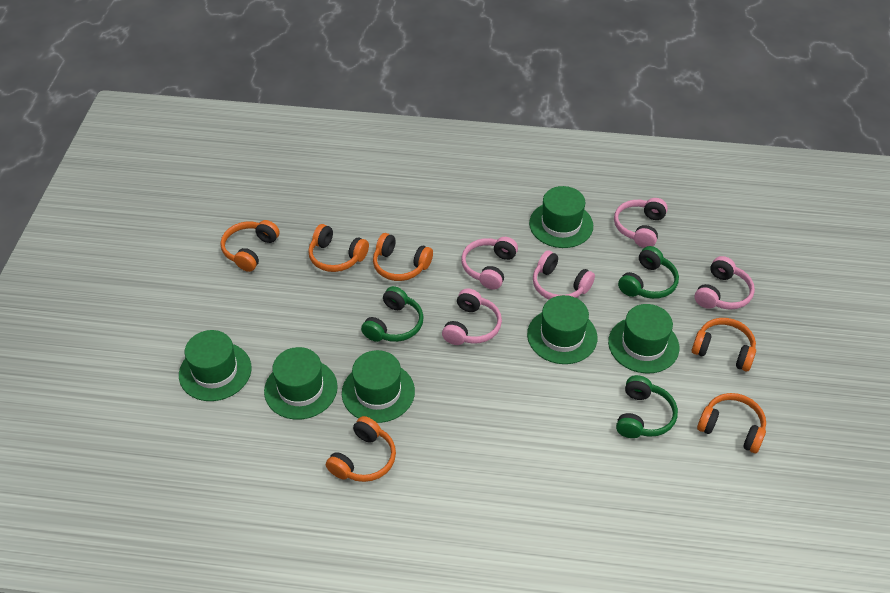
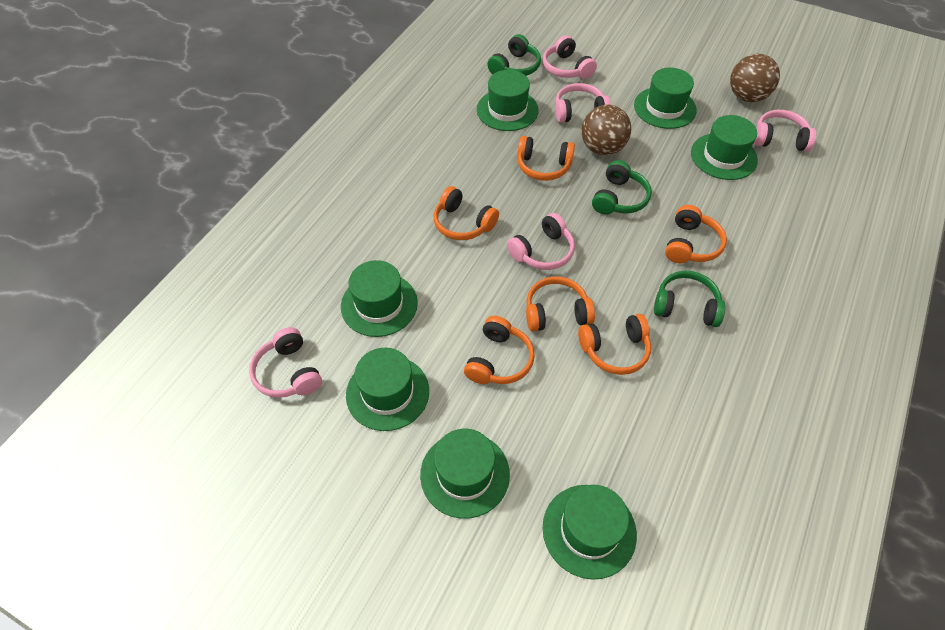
brown ball: 0 -> 2
green hat: 6 -> 7

